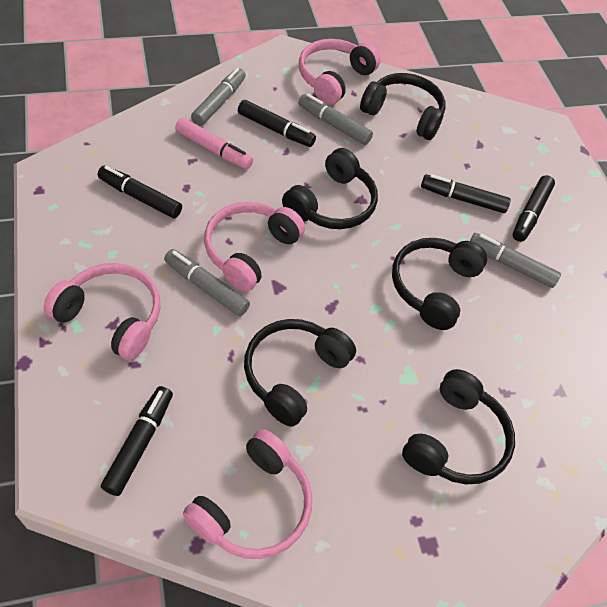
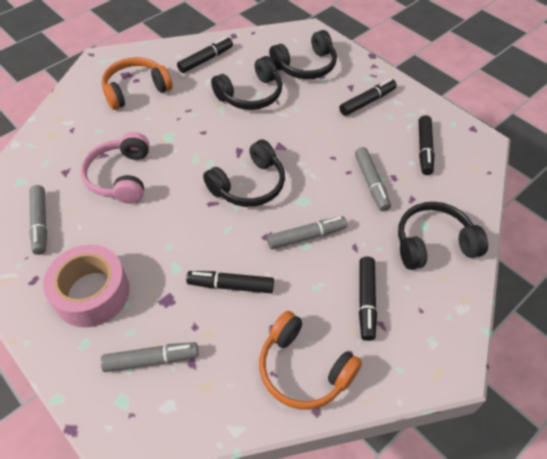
black headphones: 5 -> 4
orange headphones: 0 -> 2
pink headphones: 4 -> 1
pink marker: 1 -> 0
pink tape: 0 -> 1

